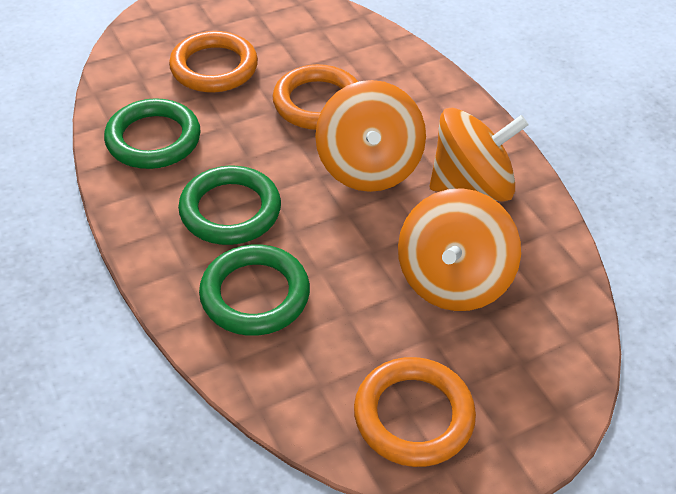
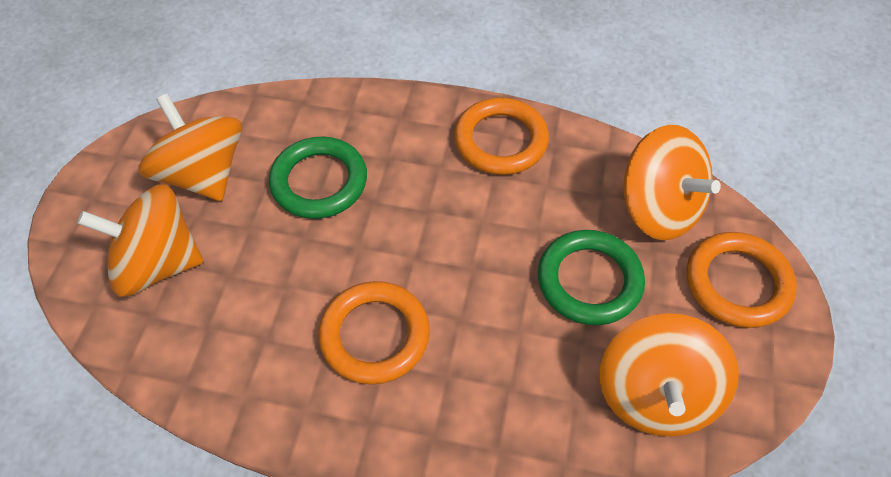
green ring: 3 -> 2
orange spinning top: 3 -> 4

